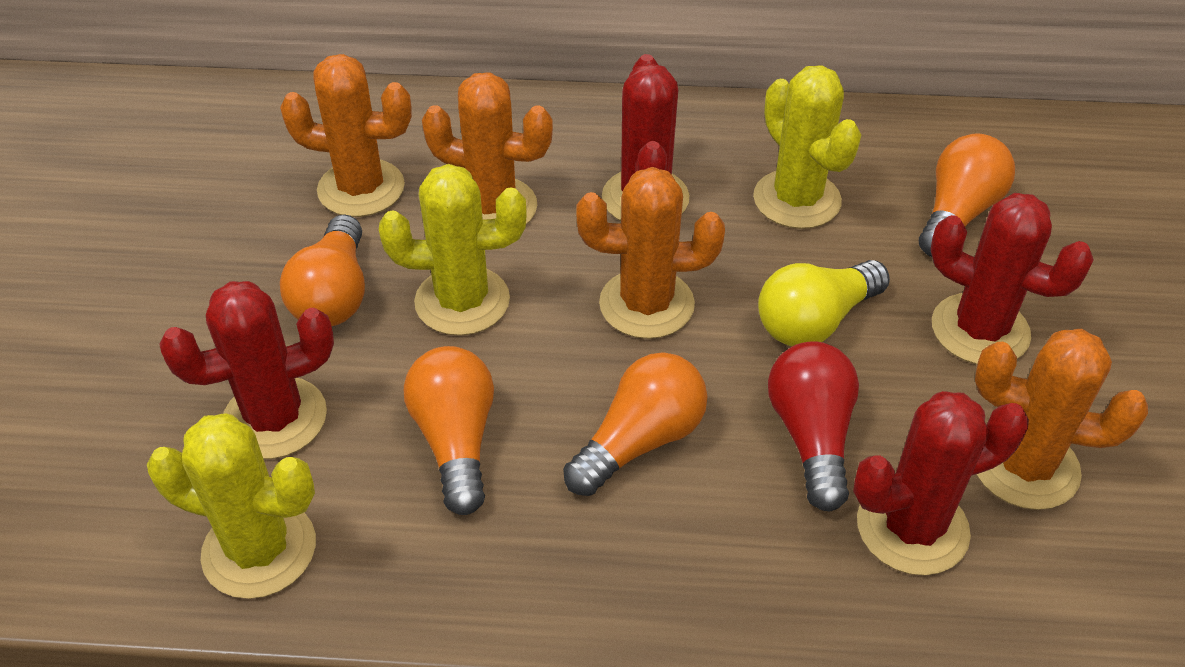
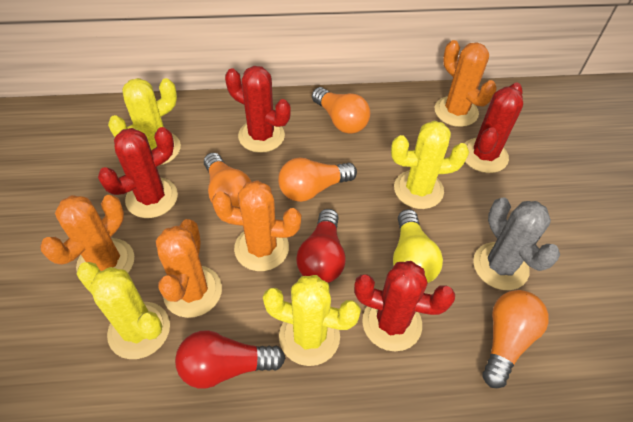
grey cactus: 0 -> 1
red light bulb: 1 -> 2
yellow cactus: 3 -> 4

